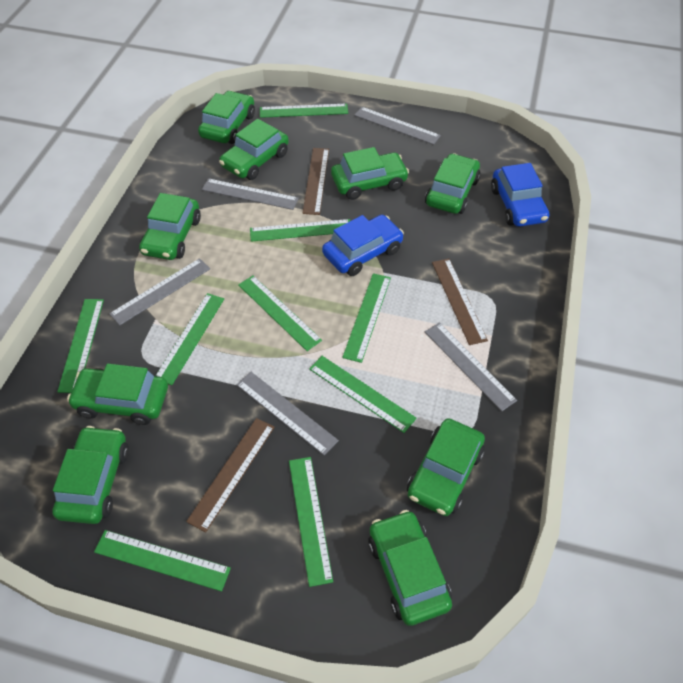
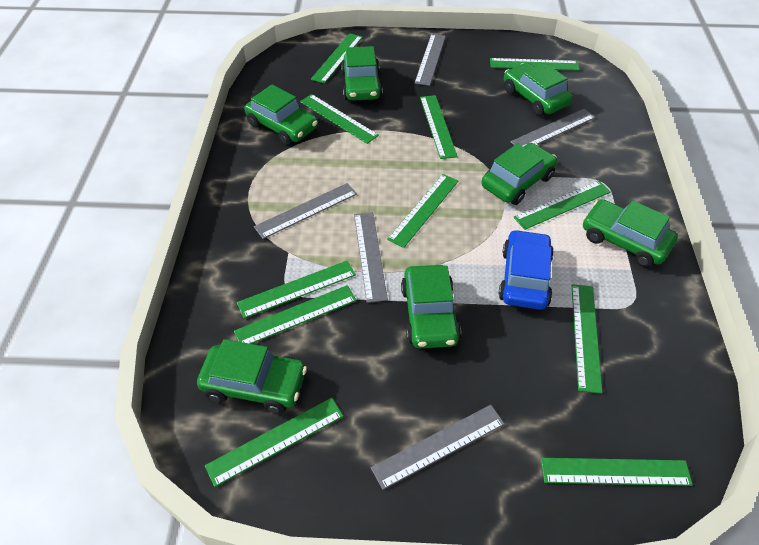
blue car: 2 -> 1
brown ruler: 3 -> 0
green car: 9 -> 7
green ruler: 9 -> 11

